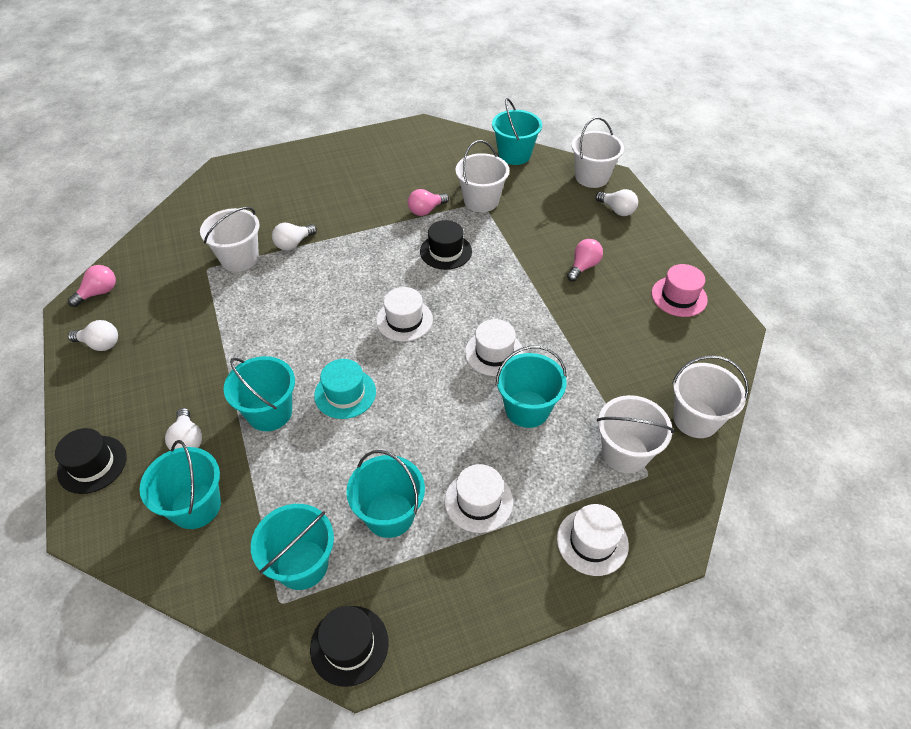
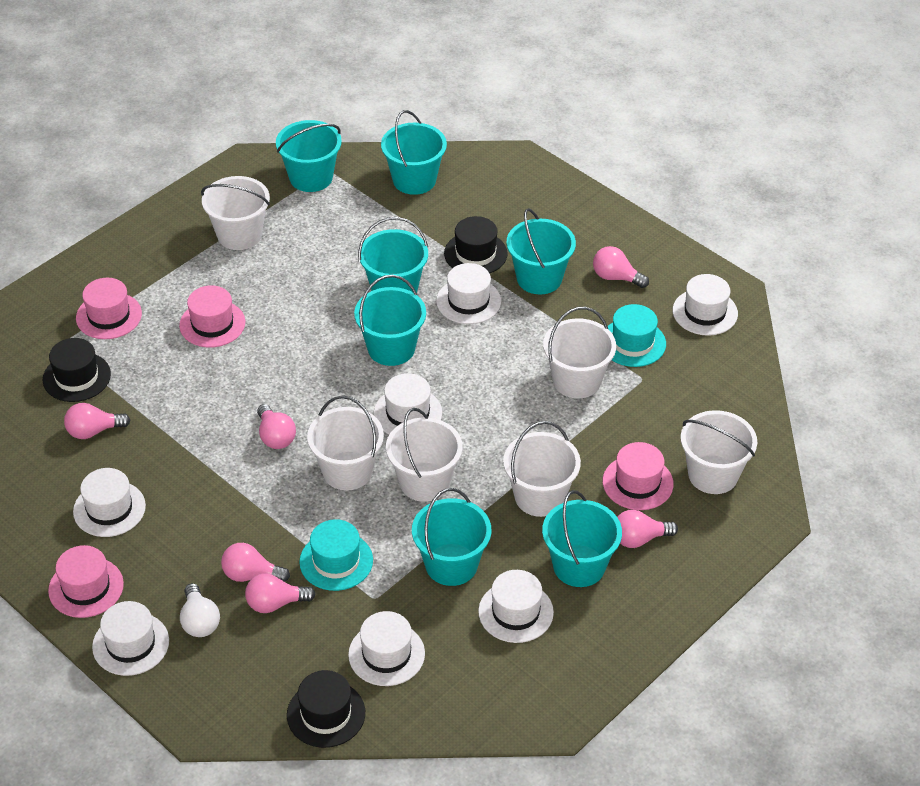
pink hat: 1 -> 4
pink light bulb: 3 -> 6
turquoise bucket: 6 -> 7
turquoise hat: 1 -> 2
white bucket: 5 -> 6
white hat: 4 -> 7
white light bulb: 4 -> 1

